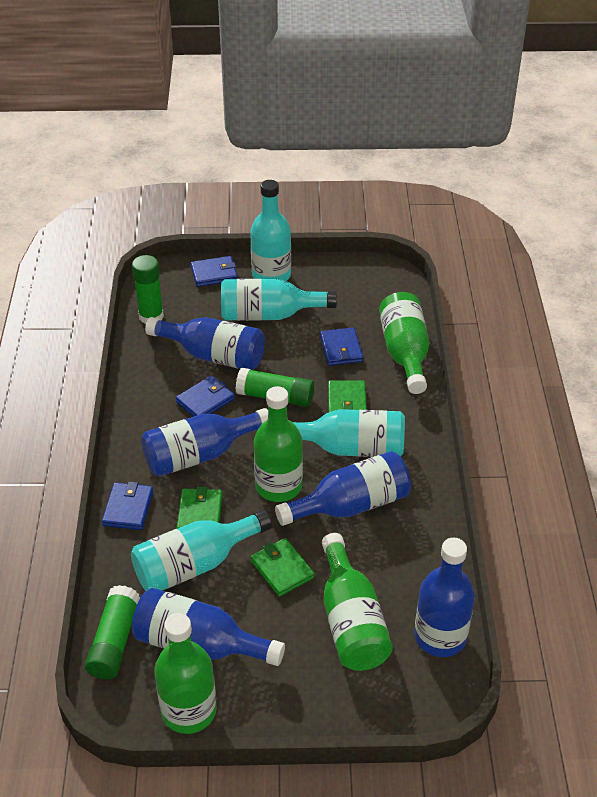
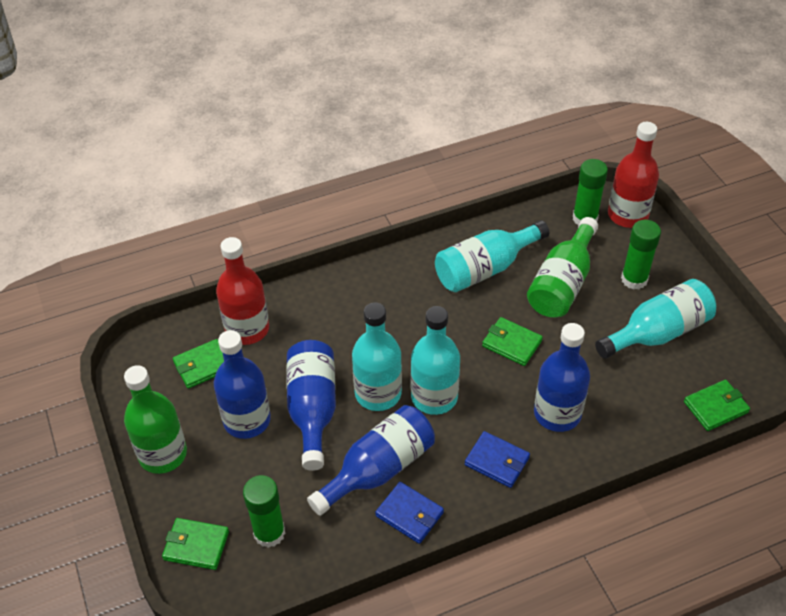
blue bottle: 5 -> 4
blue wallet: 4 -> 2
green bottle: 4 -> 2
green wallet: 3 -> 4
red bottle: 0 -> 2

